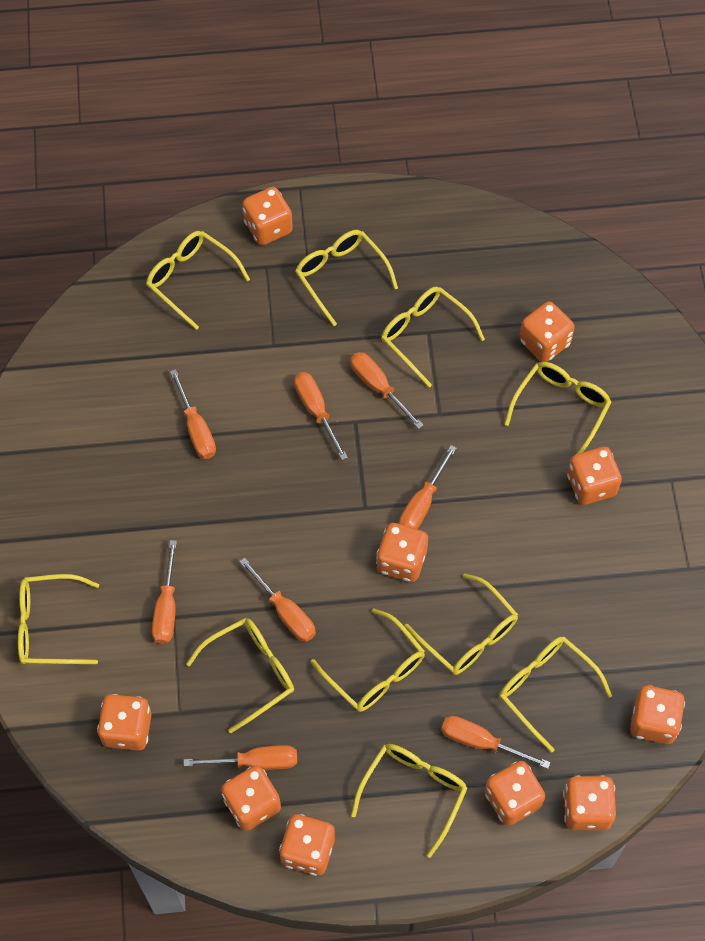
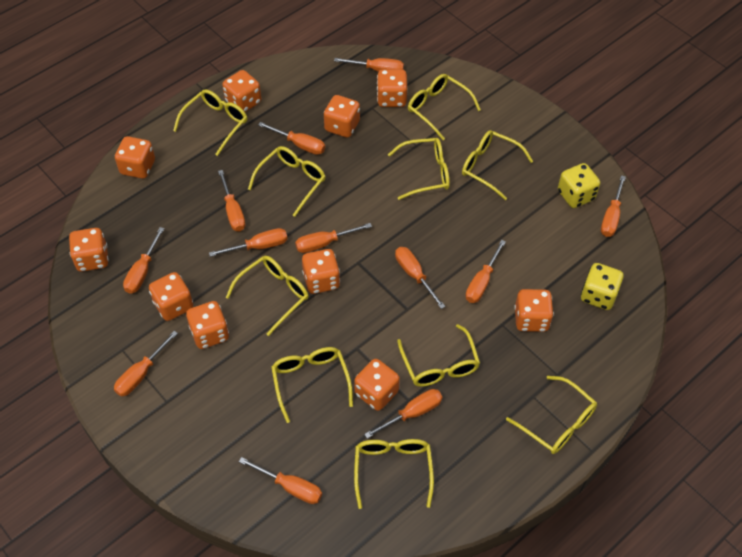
orange screwdriver: 8 -> 12
yellow dice: 0 -> 2

